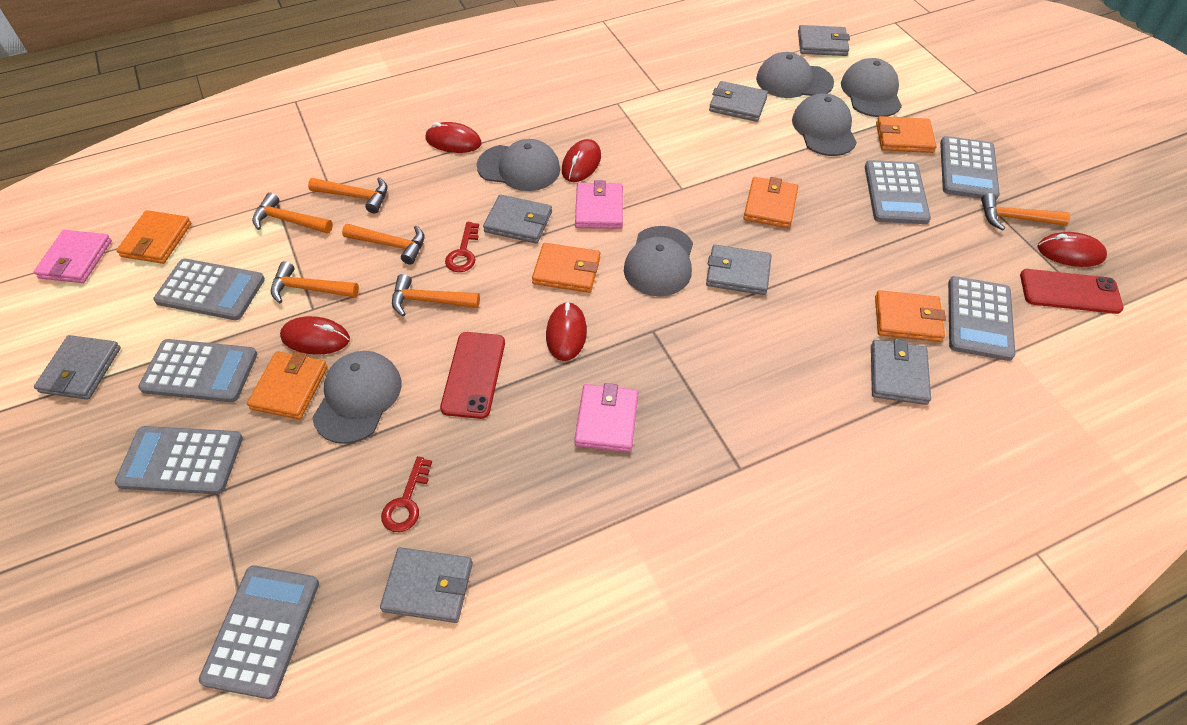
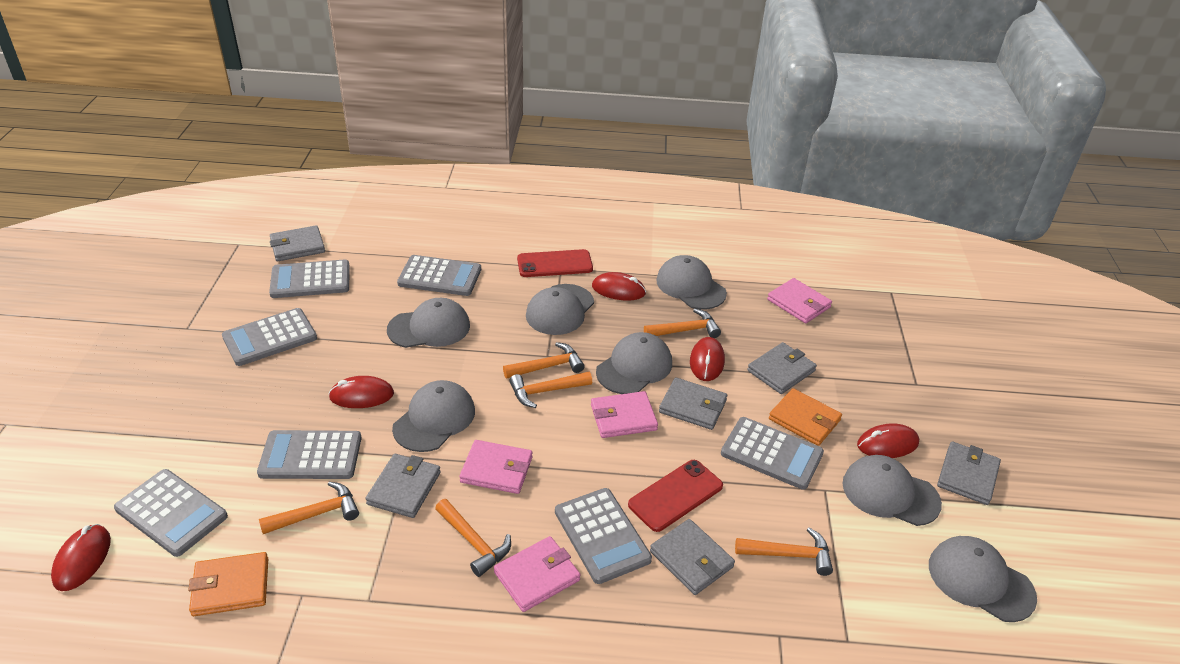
grey cap: 6 -> 7
grey wallet: 7 -> 6
orange wallet: 6 -> 2
pink wallet: 3 -> 4
red key: 2 -> 0

